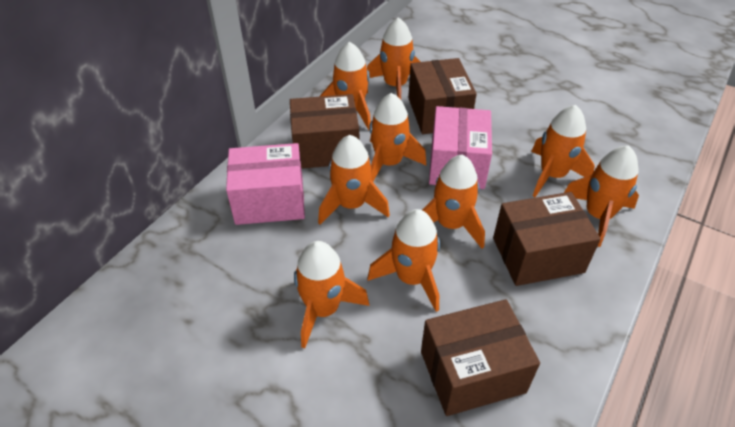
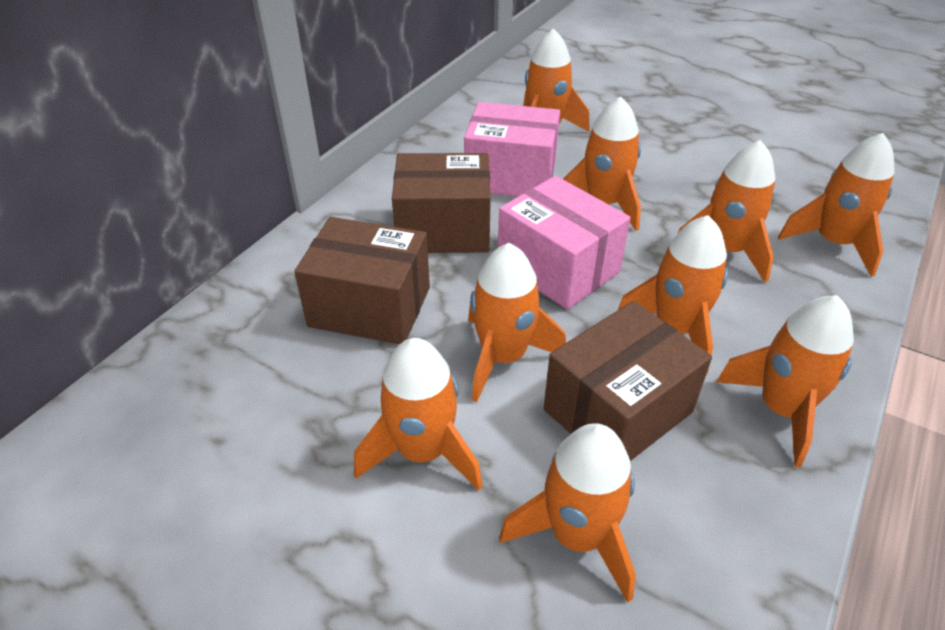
brown box: 4 -> 3

